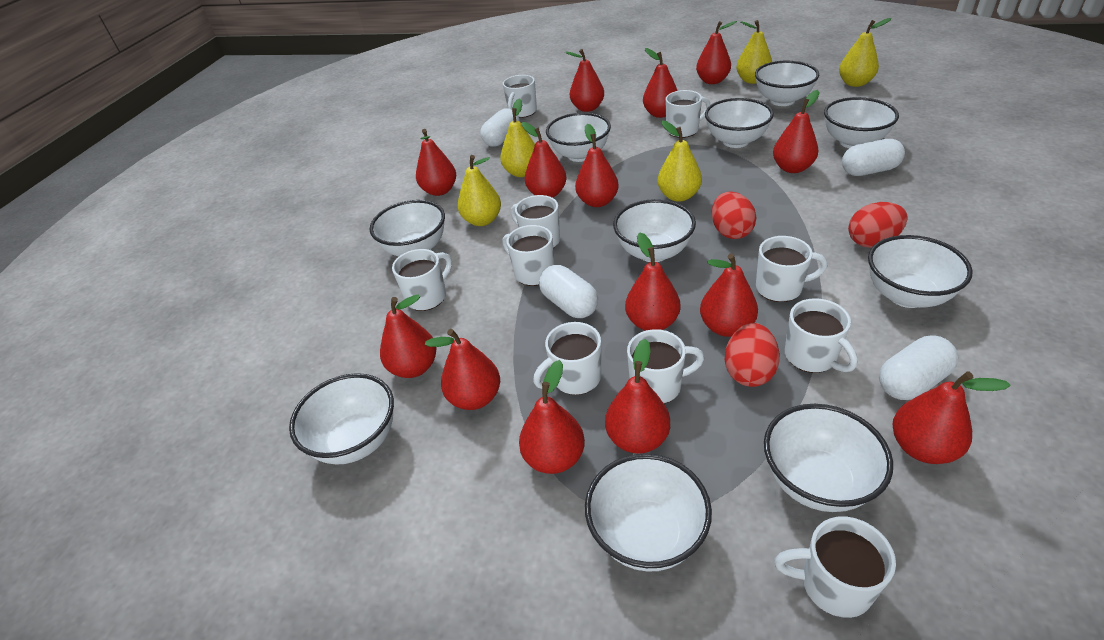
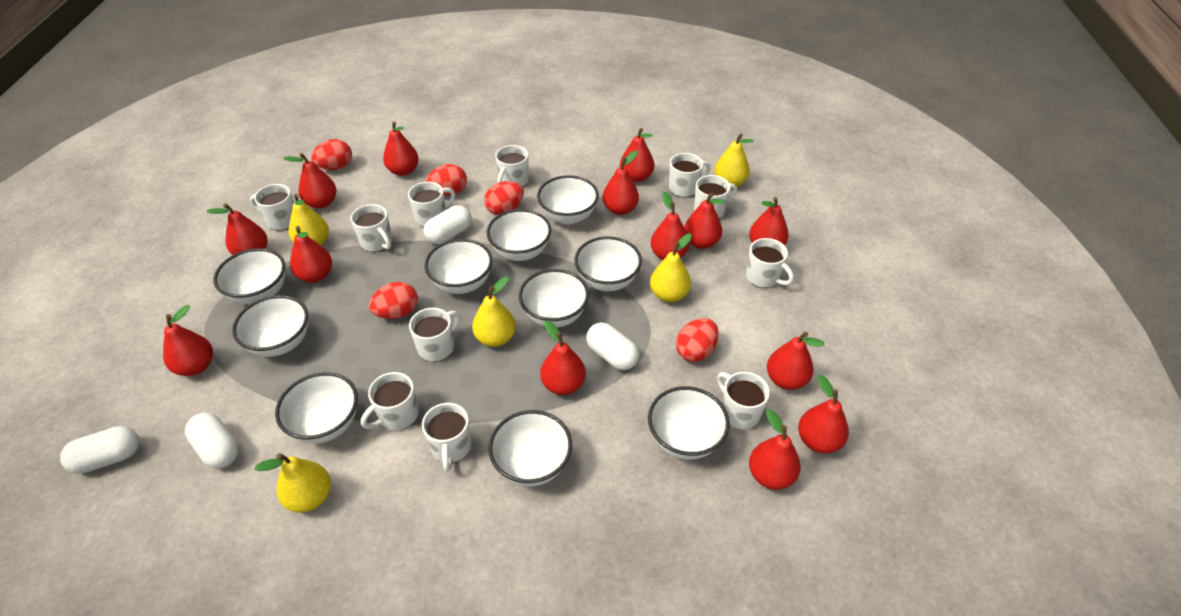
red egg: 3 -> 5
white mug: 10 -> 11

